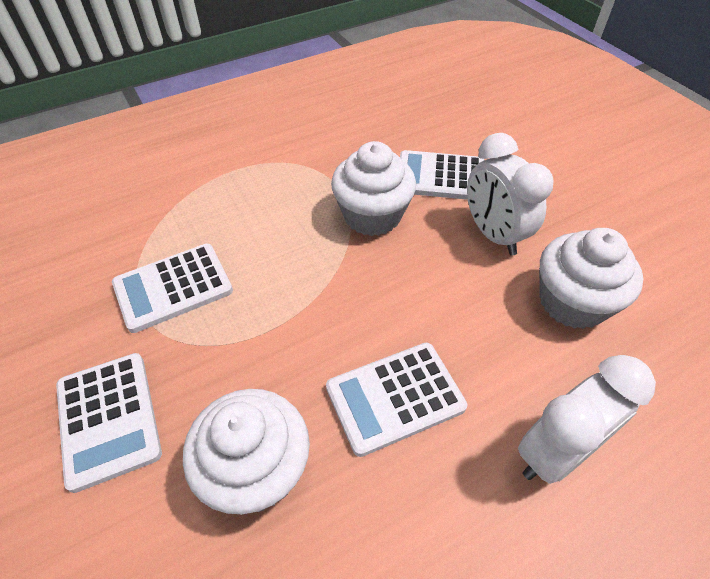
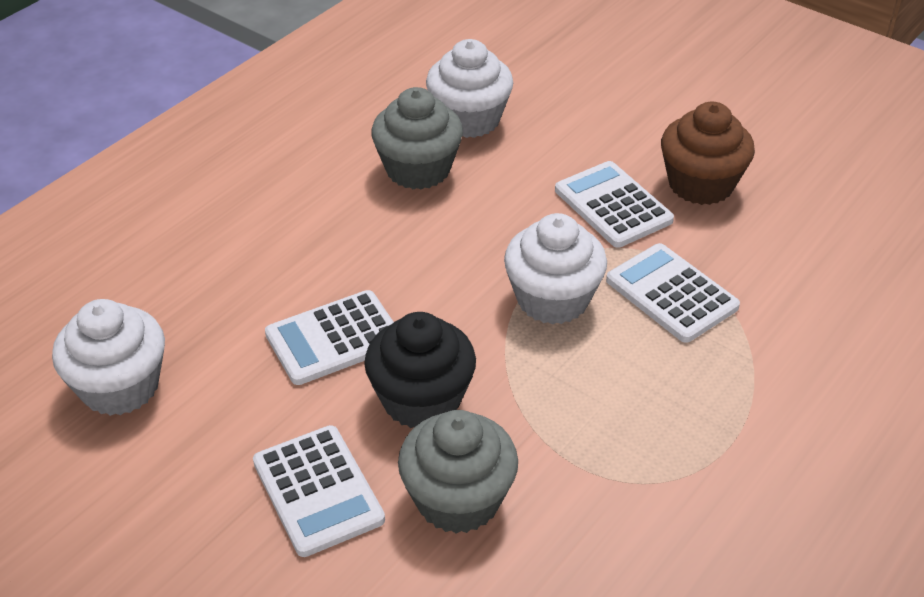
black cupcake: 0 -> 1
brown cupcake: 0 -> 1
grey cupcake: 0 -> 2
white clock: 2 -> 0

